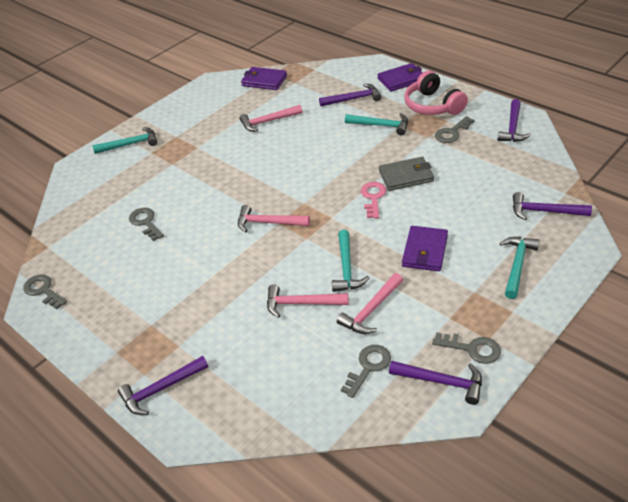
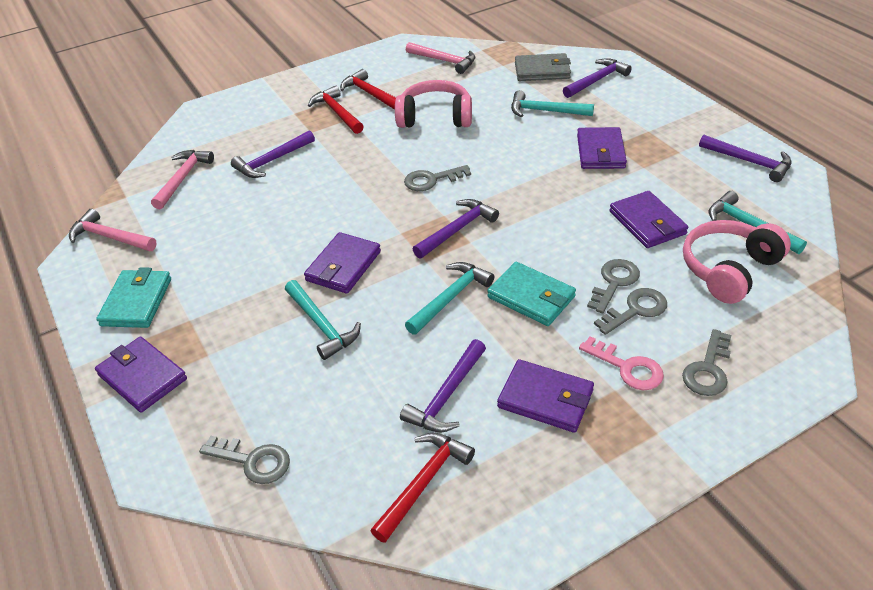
pink hammer: 4 -> 3
pink headphones: 1 -> 2
purple wallet: 3 -> 5
red hammer: 0 -> 3
turquoise wallet: 0 -> 2

